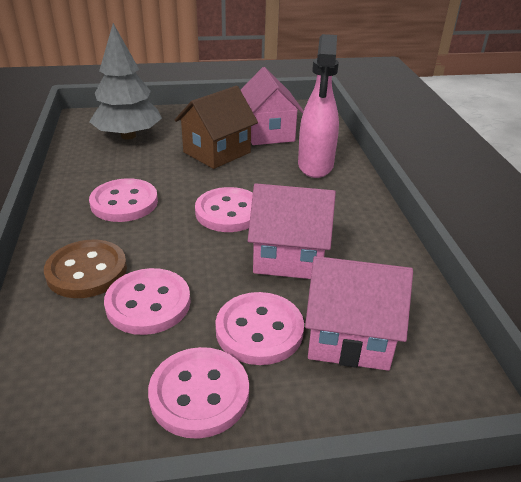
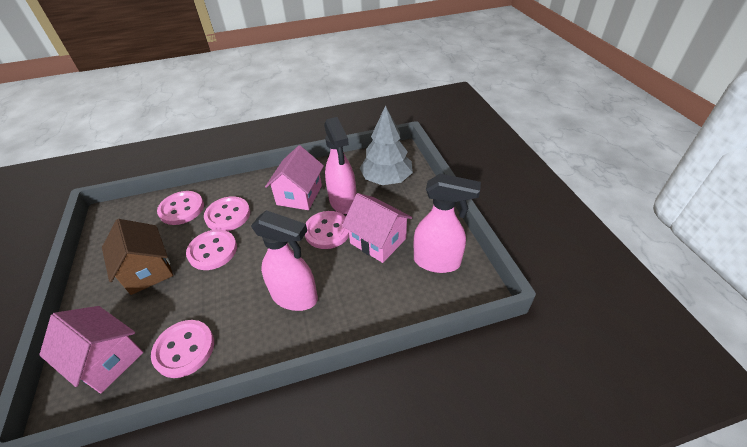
brown button: 1 -> 0
pink spray bottle: 1 -> 3

